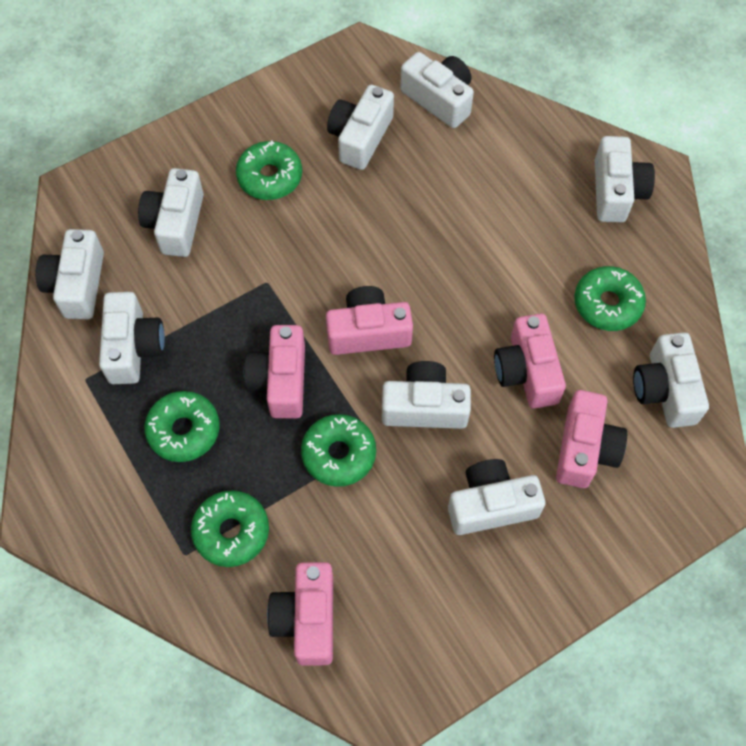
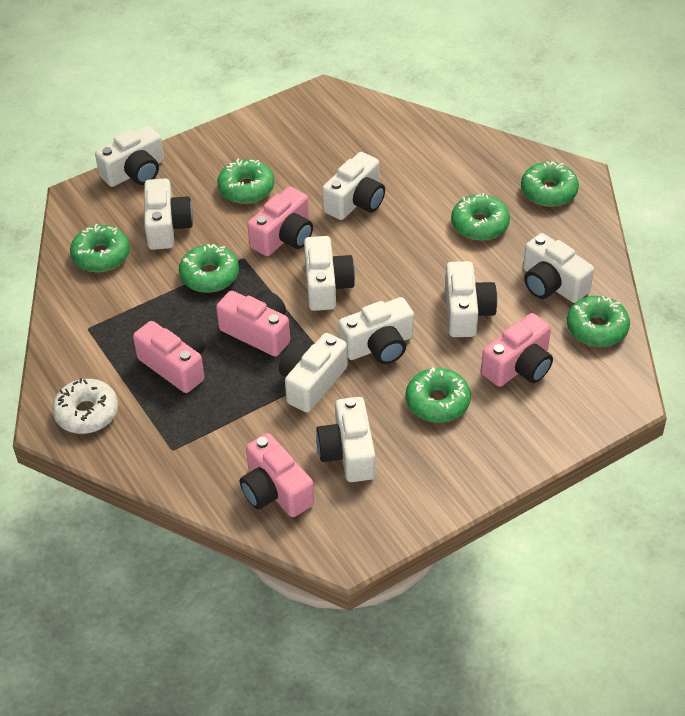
green donut: 5 -> 7
white donut: 0 -> 1

